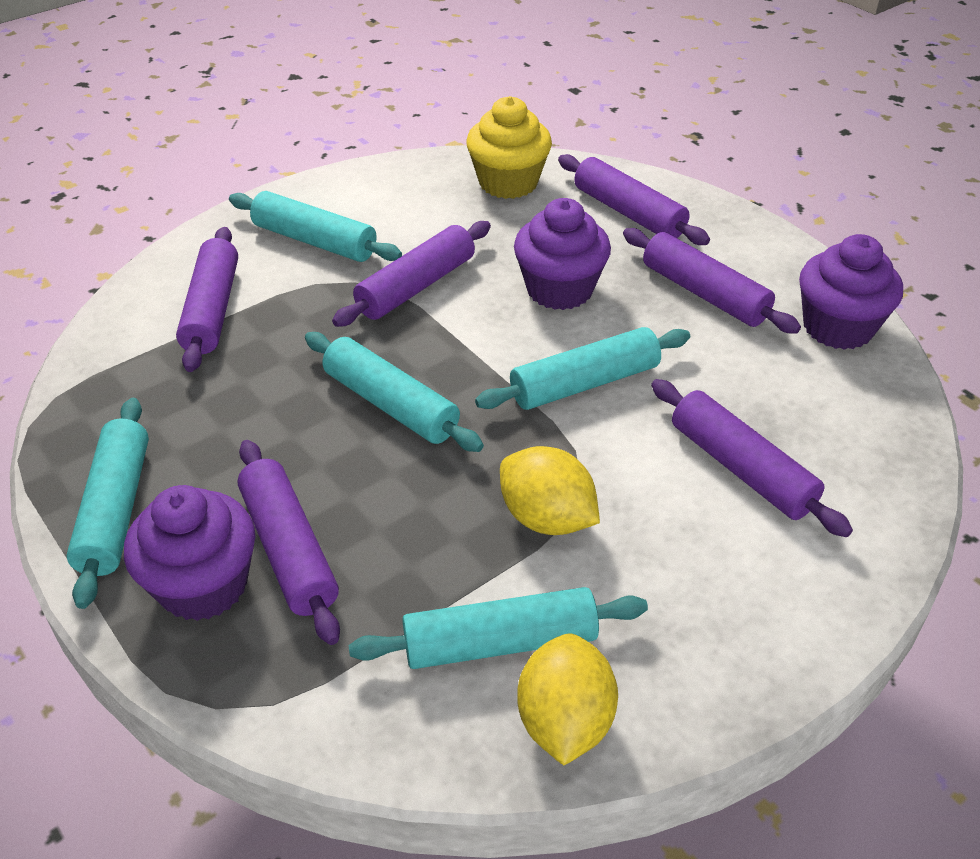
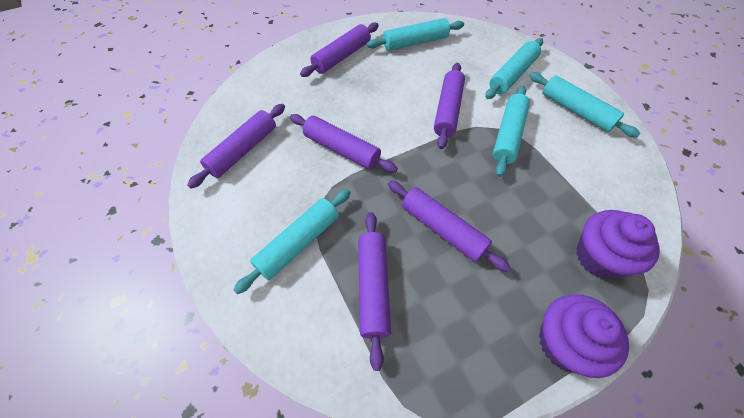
purple cupcake: 3 -> 2
yellow cupcake: 1 -> 0
yellow lemon: 2 -> 0

